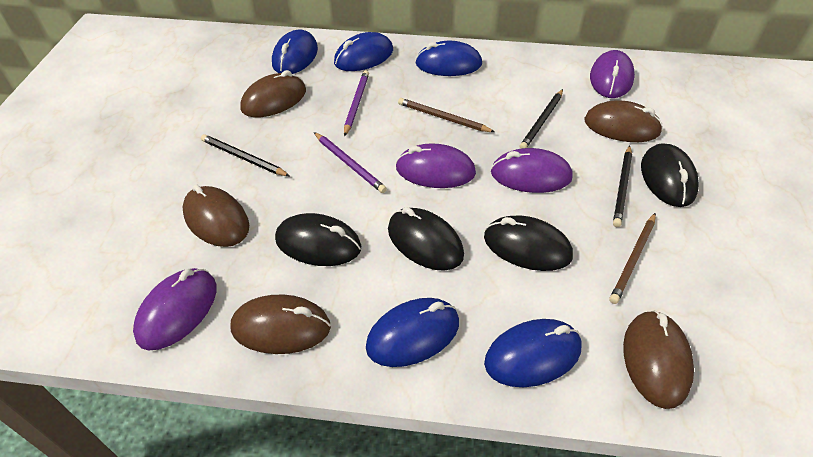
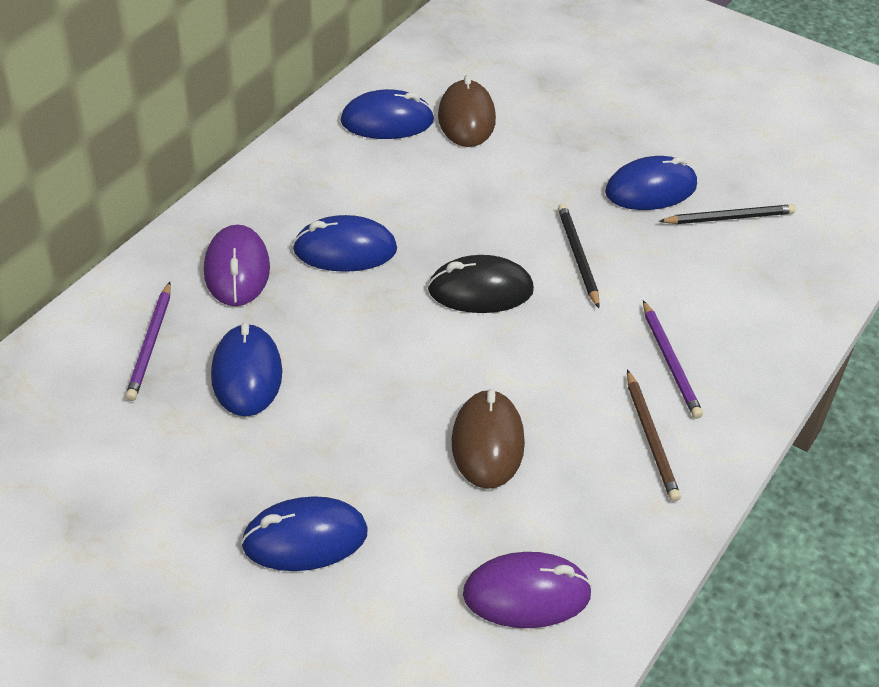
black mouse: 4 -> 1
black pencil: 3 -> 2
brown mouse: 5 -> 2
brown pencil: 2 -> 1
purple mouse: 4 -> 2

